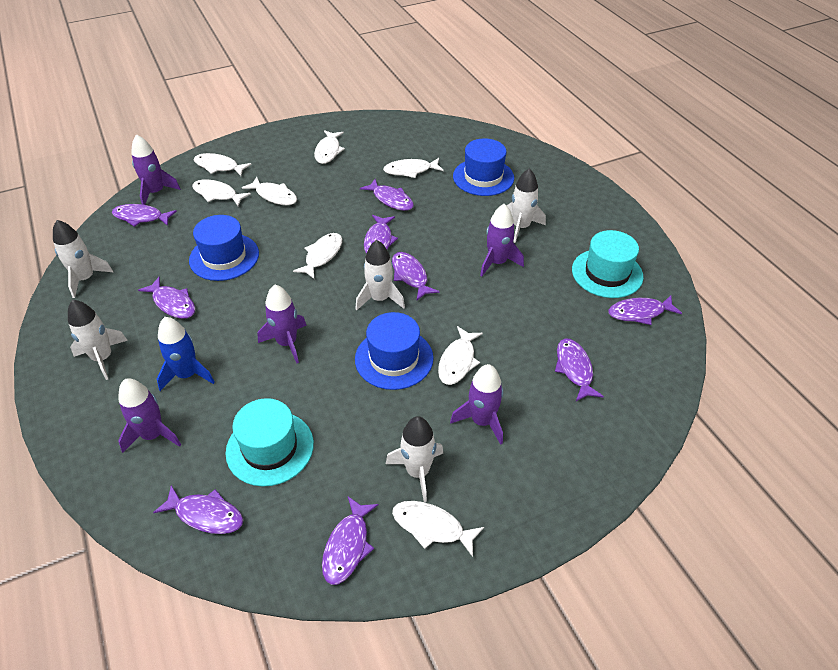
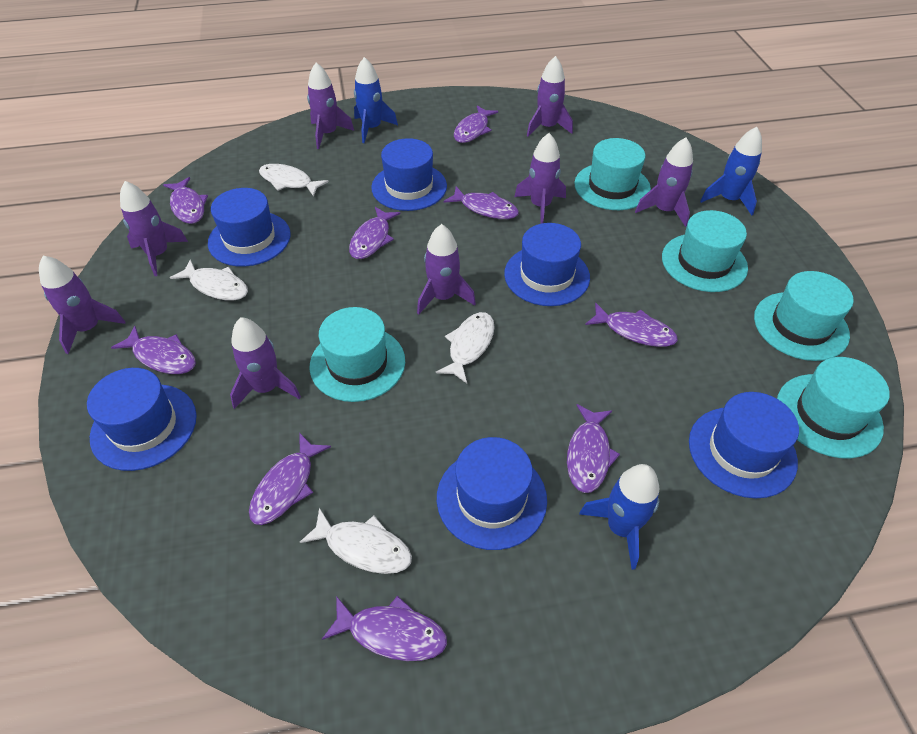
blue hat: 3 -> 6
blue rocket: 1 -> 3
purple rocket: 5 -> 8
turquoise hat: 2 -> 5
white fish: 8 -> 4
white rocket: 5 -> 0

